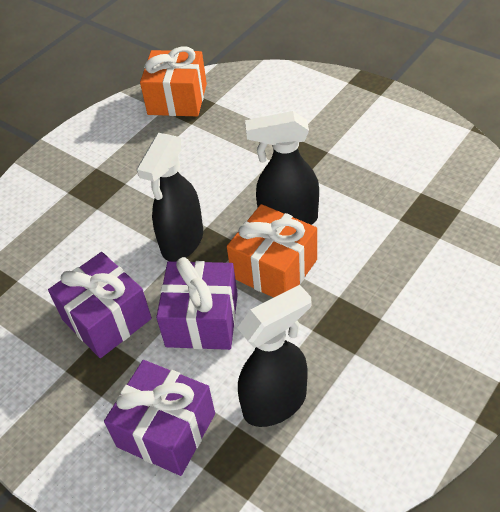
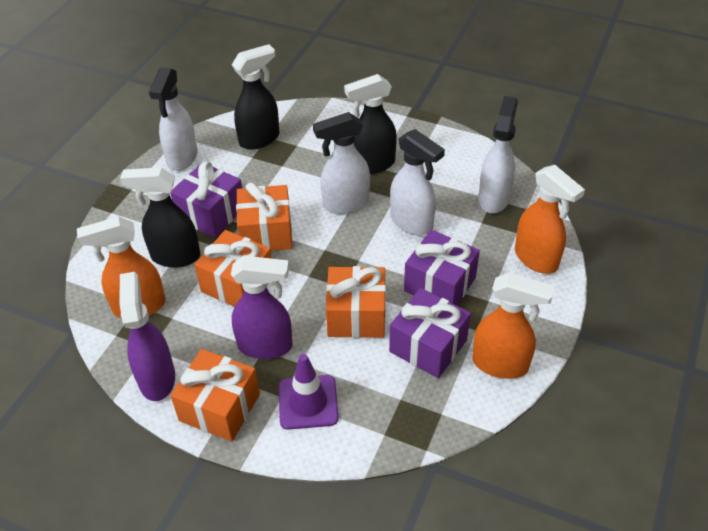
orange gift: 2 -> 4
orange spray bottle: 0 -> 3
purple spray bottle: 0 -> 2
purple traffic cone: 0 -> 1
white spray bottle: 0 -> 4

